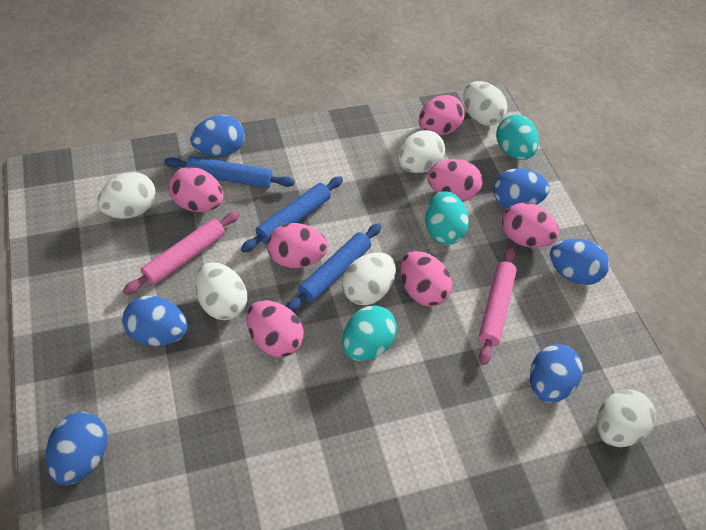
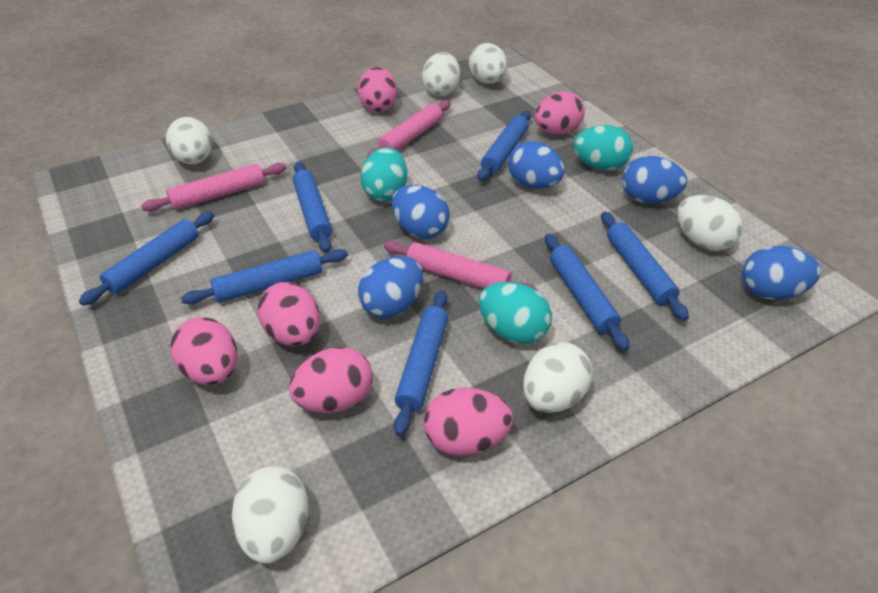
blue egg: 6 -> 5
blue rolling pin: 3 -> 7
pink egg: 7 -> 6
pink rolling pin: 2 -> 3

